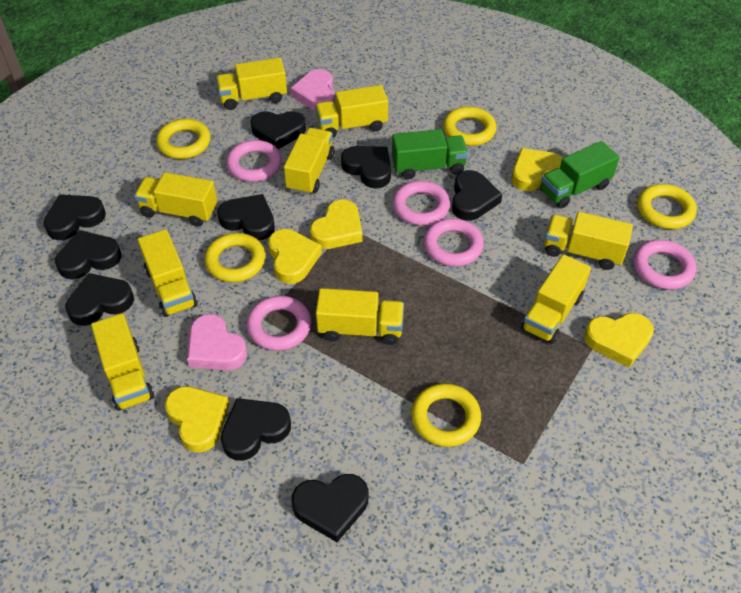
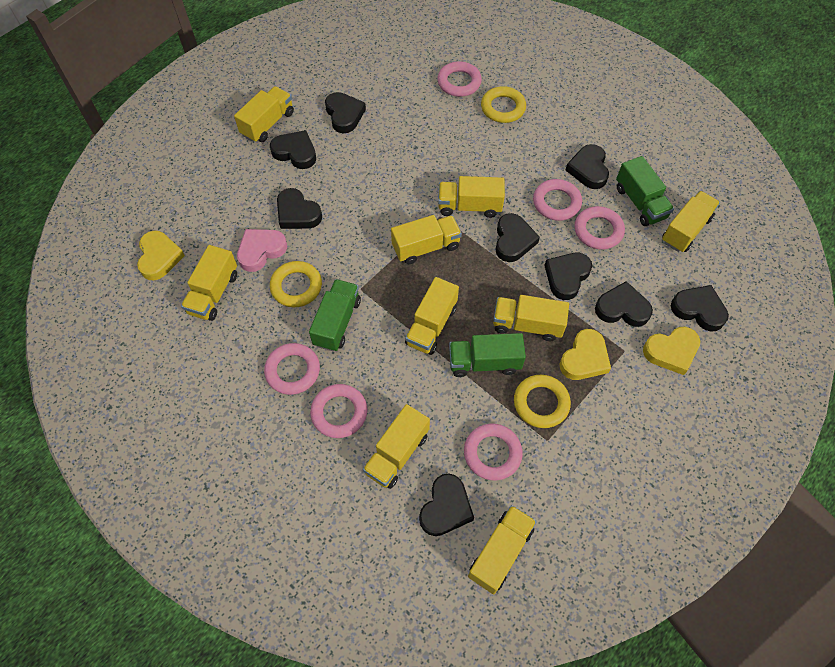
green truck: 2 -> 3
pink heart: 2 -> 1
pink ring: 5 -> 6
yellow heart: 5 -> 3
yellow ring: 5 -> 3

